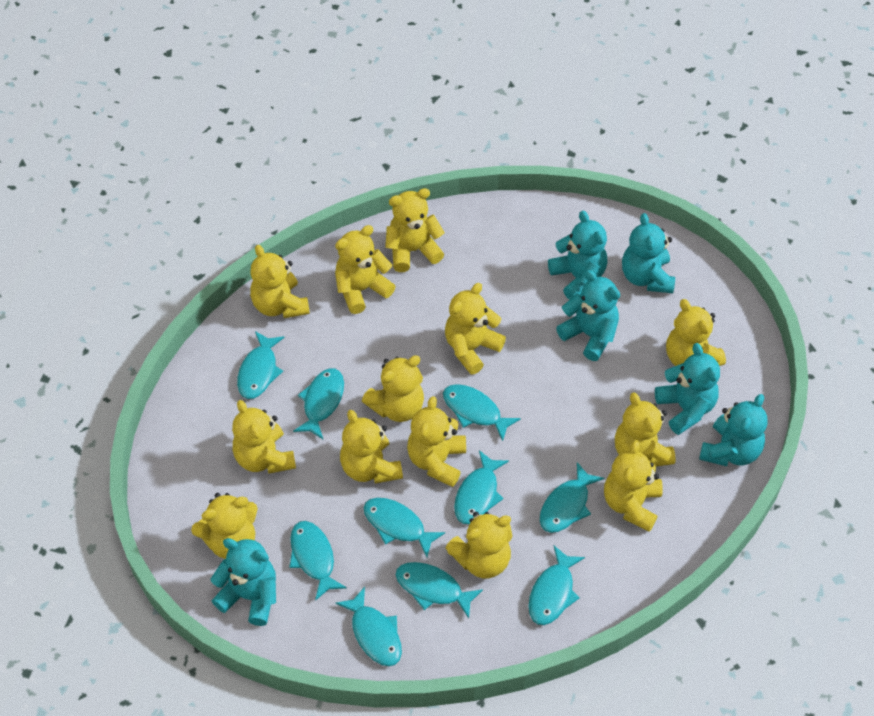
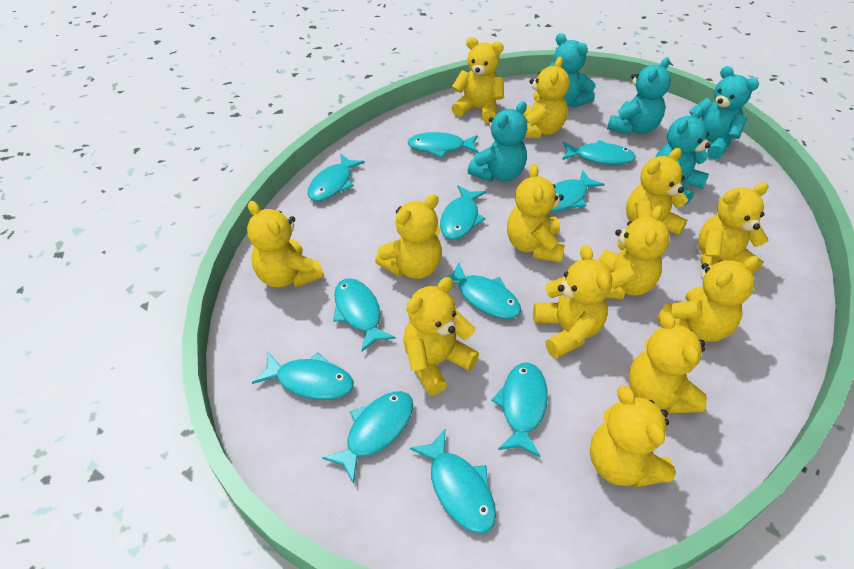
turquoise fish: 10 -> 11
turquoise teddy bear: 6 -> 5

